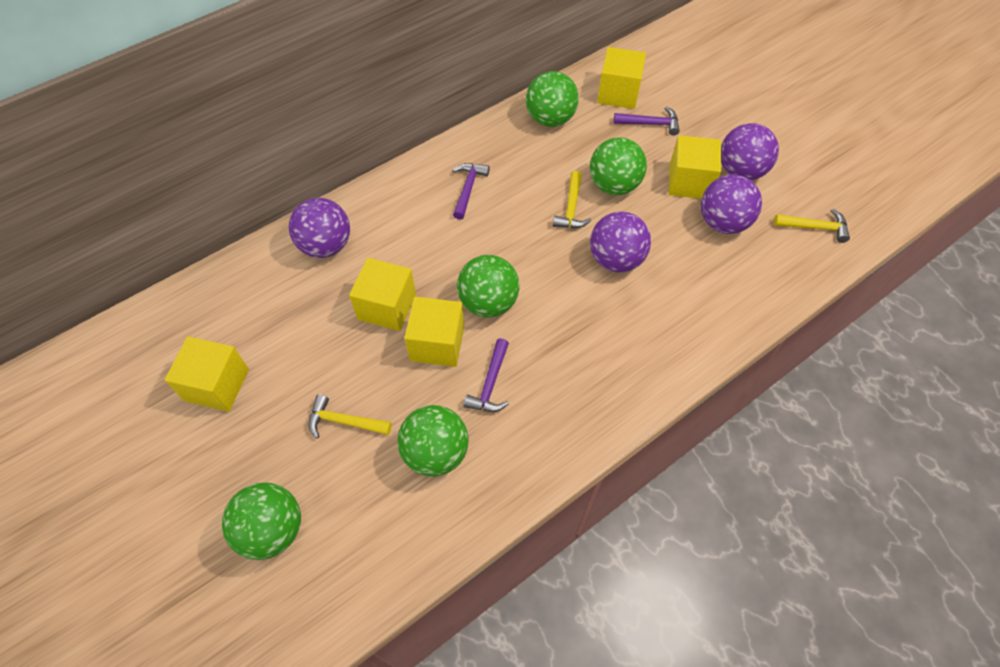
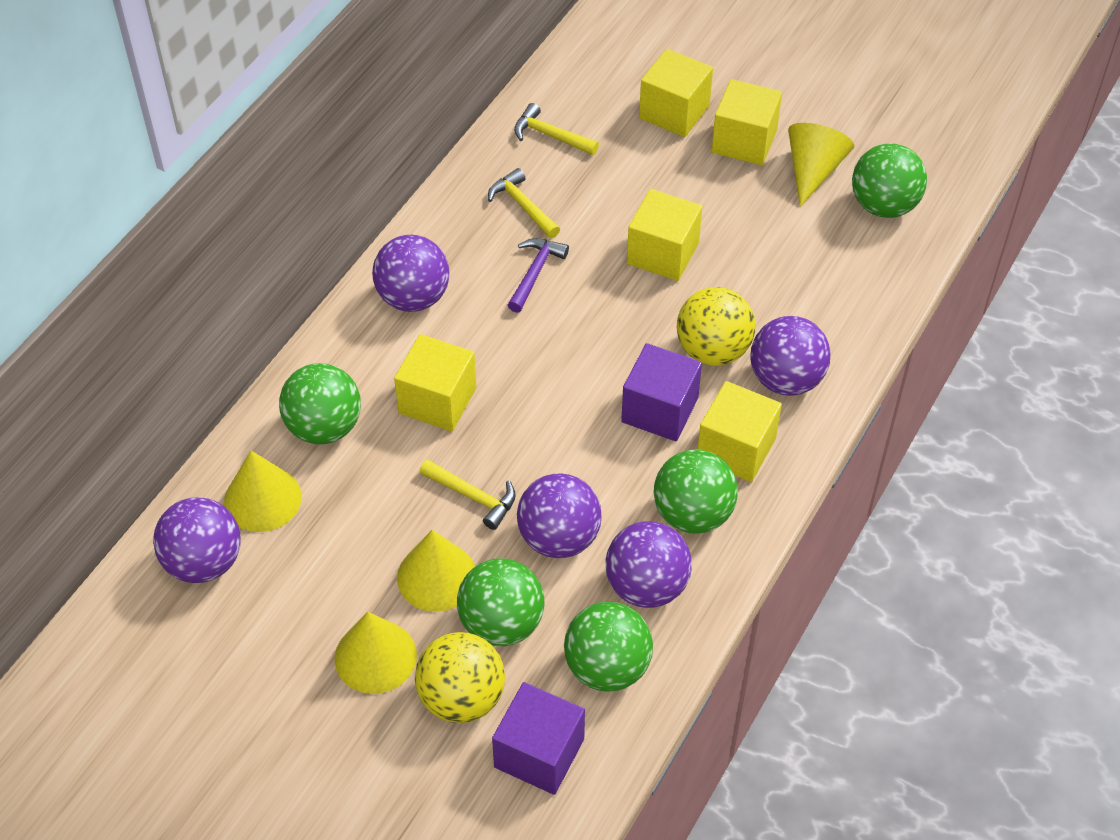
purple ball: 4 -> 5
purple cube: 0 -> 2
purple hammer: 3 -> 1
yellow ball: 0 -> 2
yellow cone: 0 -> 4

